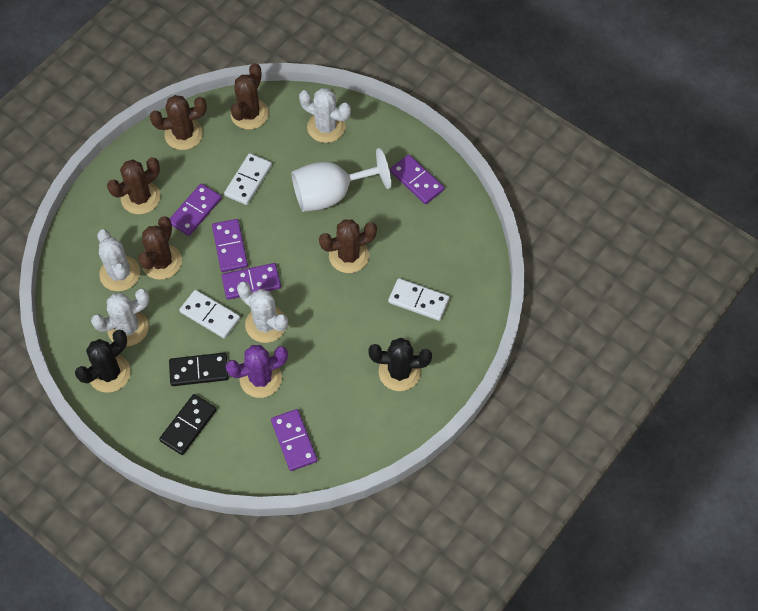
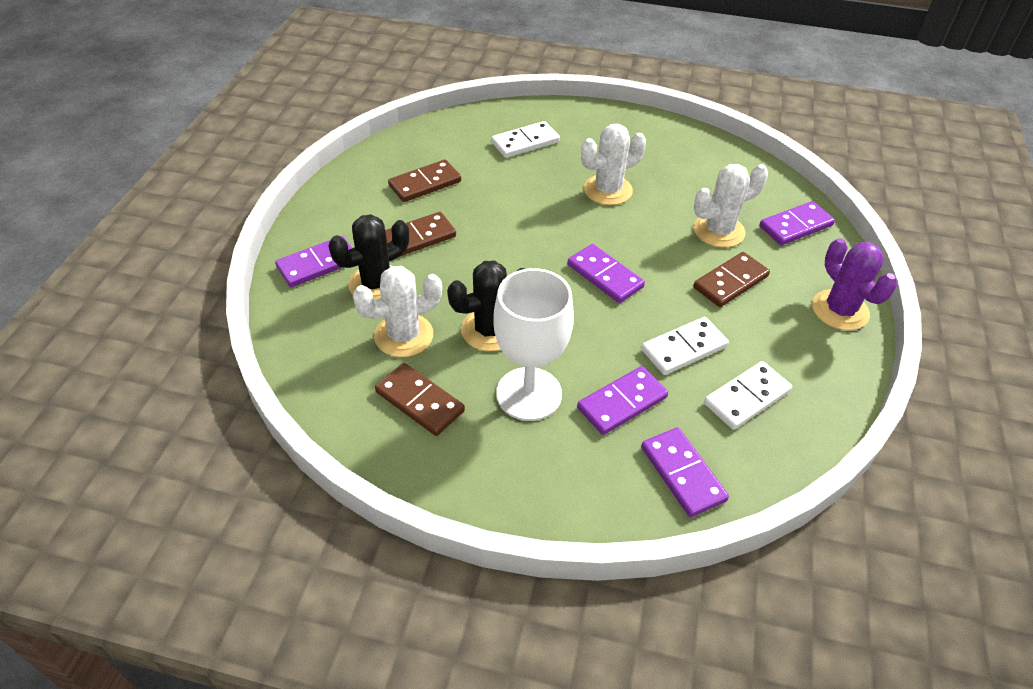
black domino: 2 -> 0
brown cactus: 5 -> 0
brown domino: 0 -> 4
white cactus: 4 -> 3

